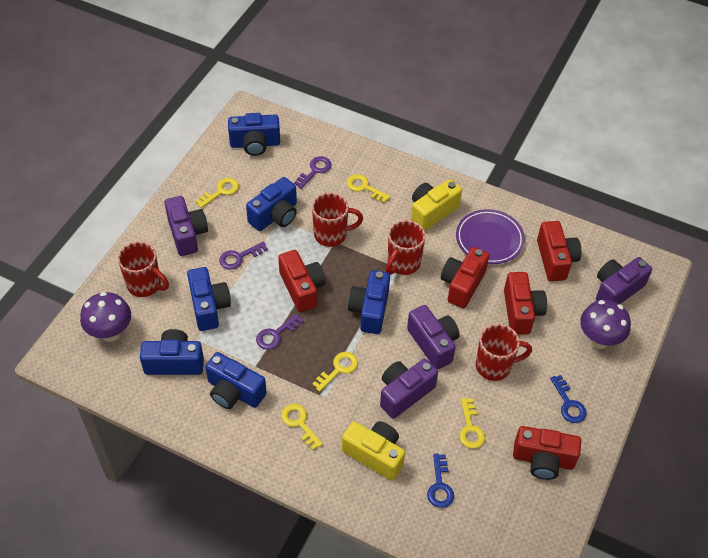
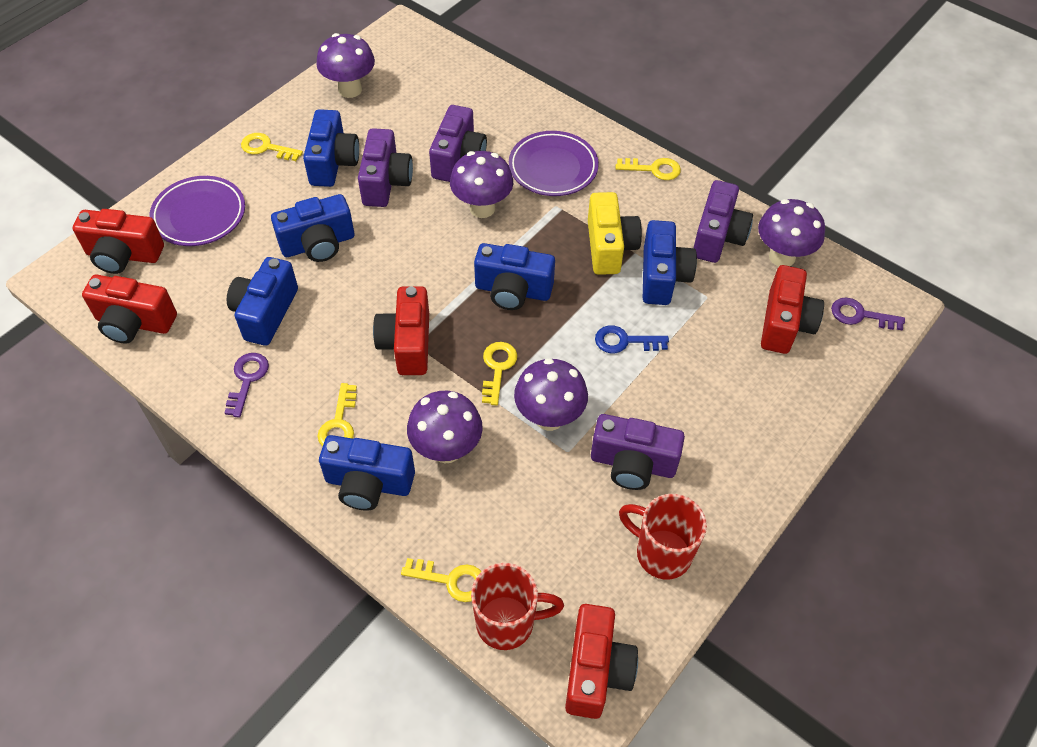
blue key: 2 -> 1
purple key: 3 -> 2
purple mushroom: 2 -> 5
purple plate: 1 -> 2
red mug: 4 -> 2
yellow camera: 2 -> 1

